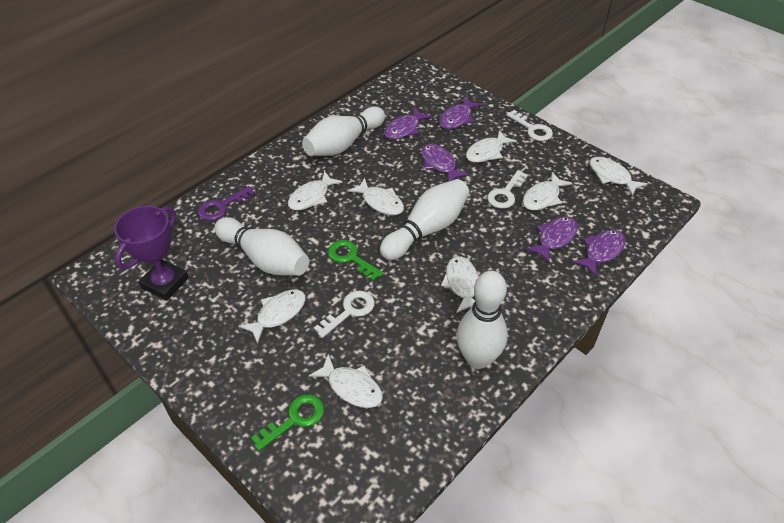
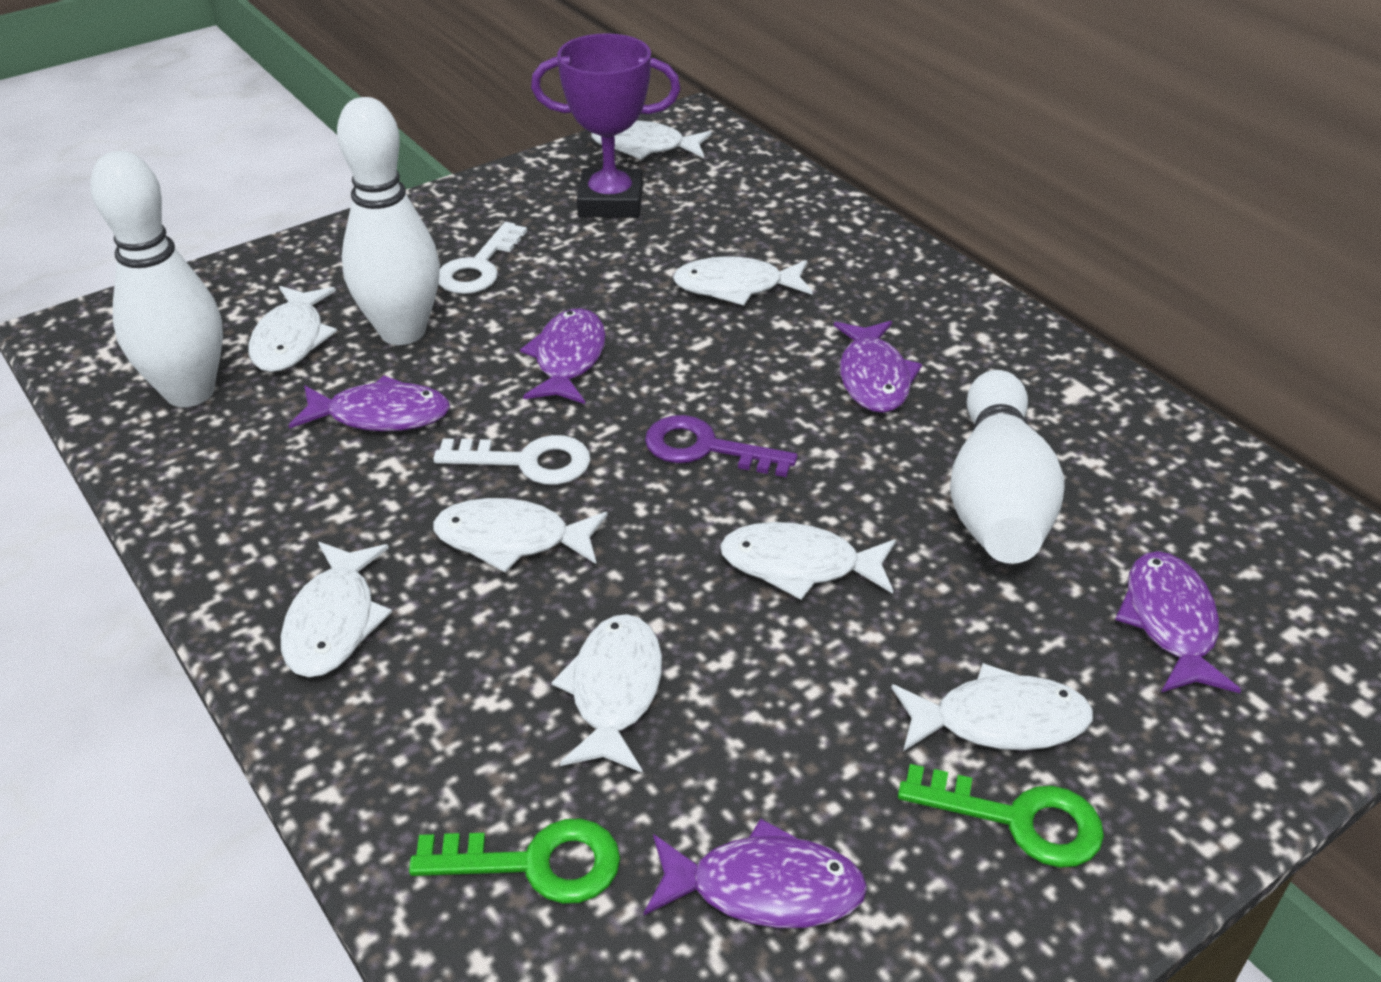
white bowling pin: 4 -> 3
white key: 3 -> 2

